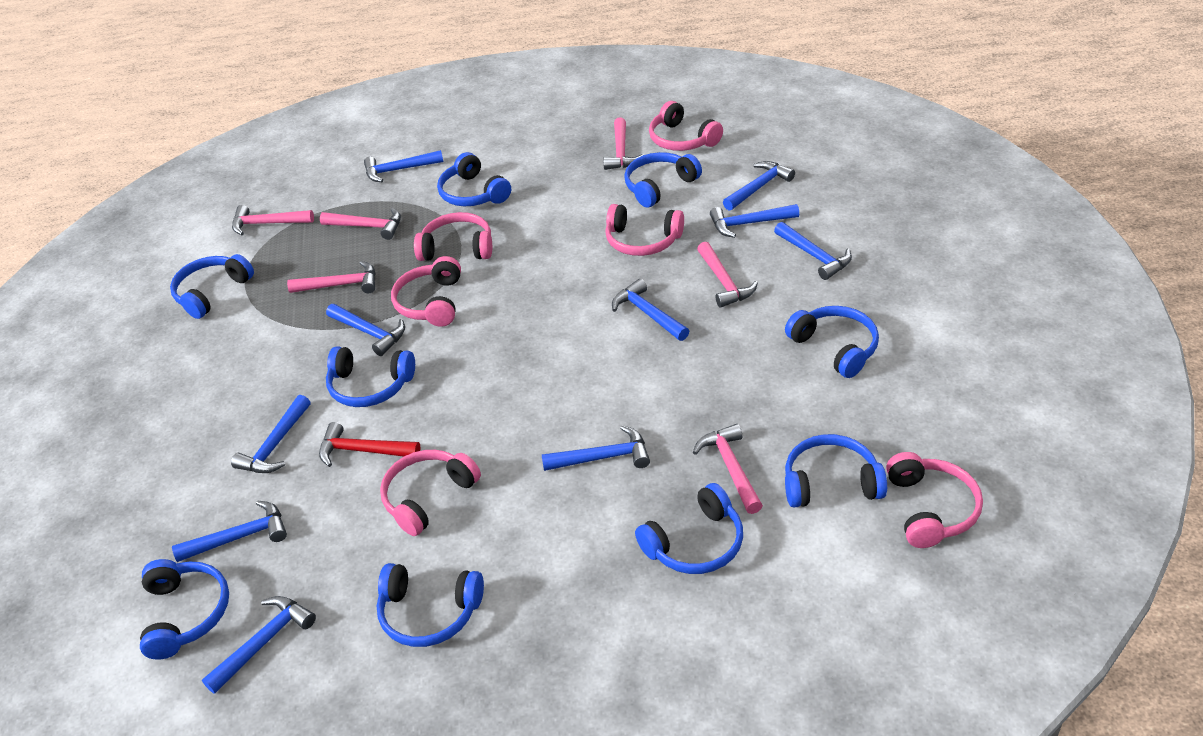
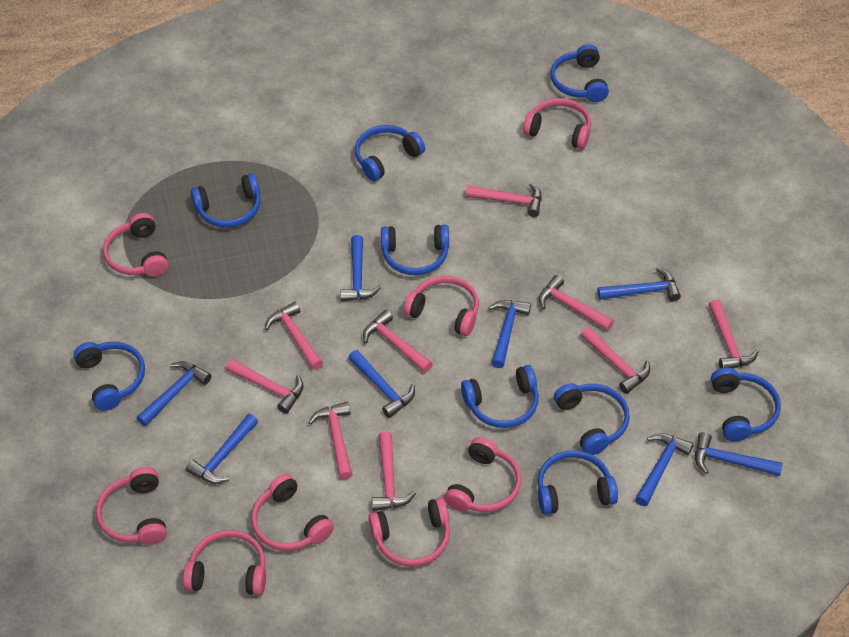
blue hammer: 10 -> 8
pink hammer: 6 -> 9
pink headphones: 6 -> 8
red hammer: 1 -> 0

